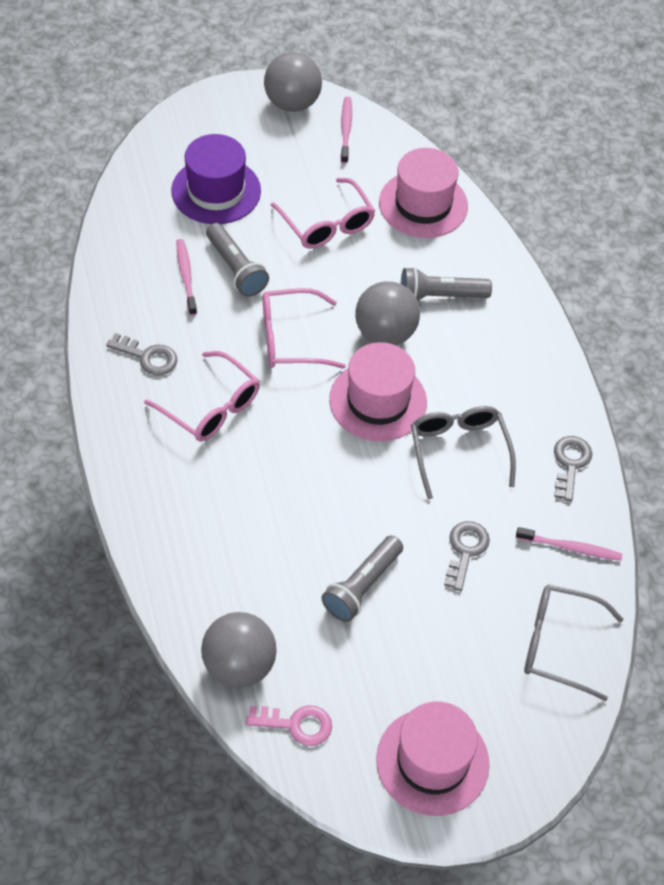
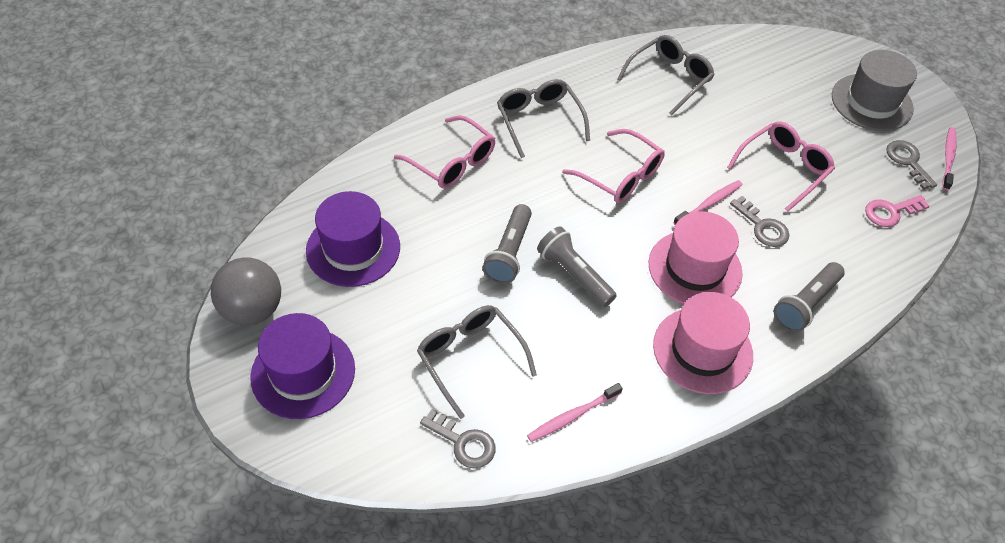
grey ball: 3 -> 1
grey glasses: 2 -> 3
grey hat: 0 -> 1
pink hat: 3 -> 2
purple hat: 1 -> 2

